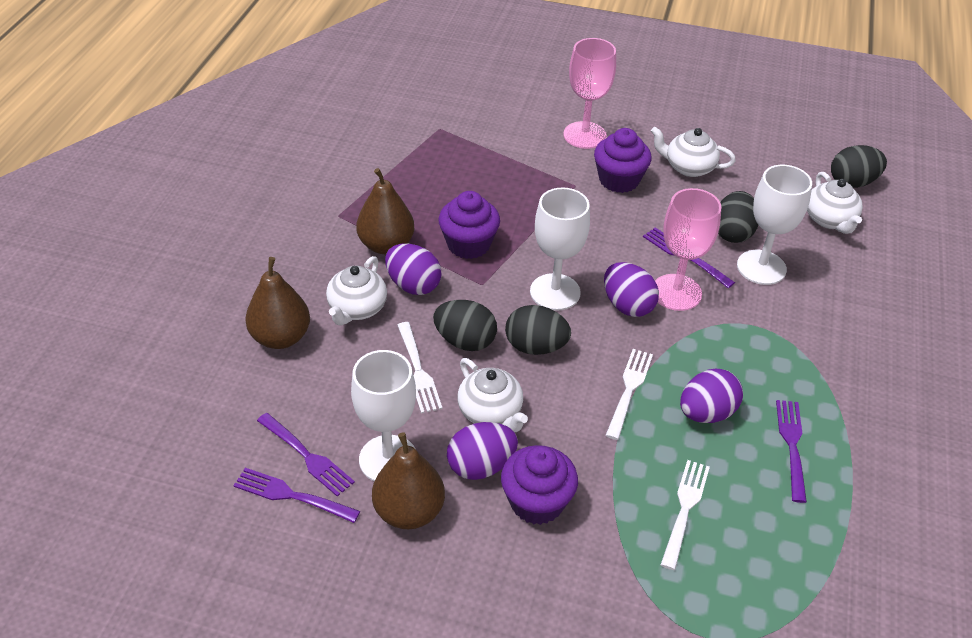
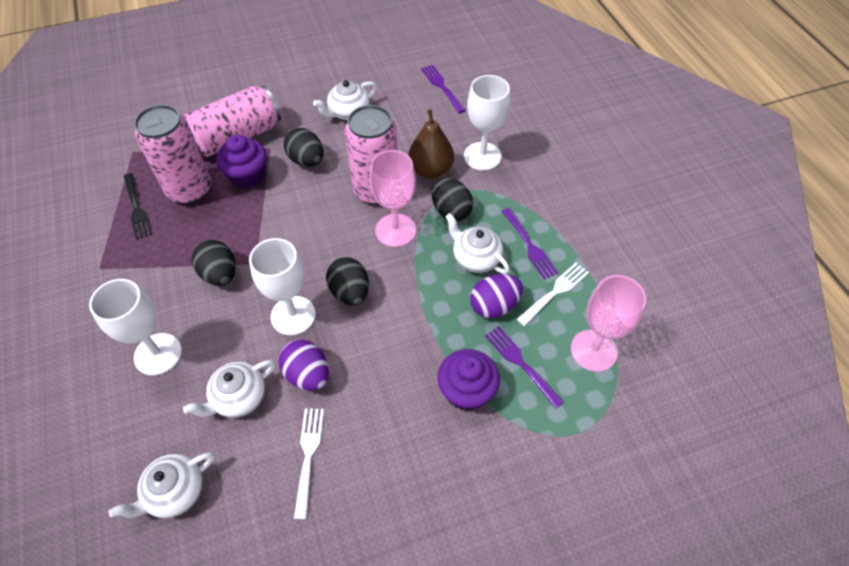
black fork: 0 -> 1
brown pear: 3 -> 1
pink can: 0 -> 3
purple cupcake: 3 -> 2
purple egg: 4 -> 2
purple fork: 4 -> 3
white fork: 3 -> 2

